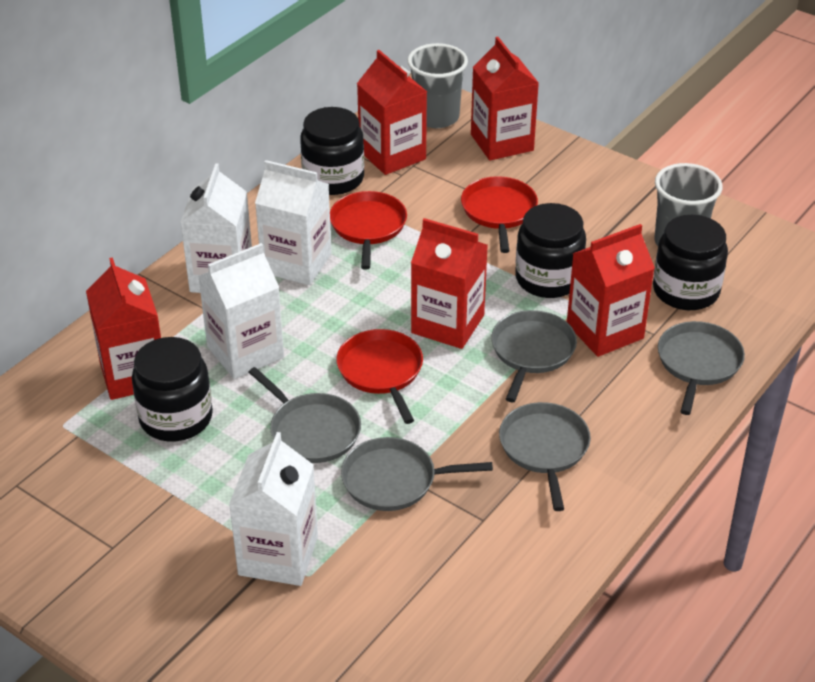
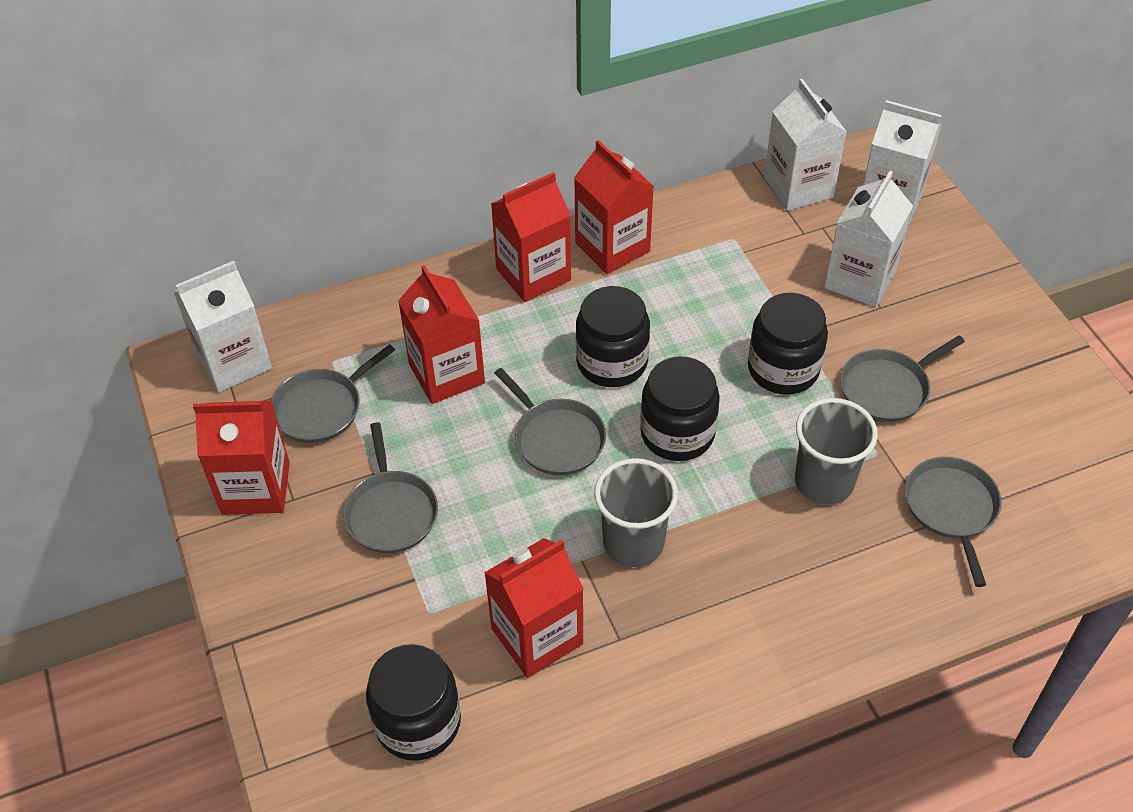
red pan: 3 -> 0

